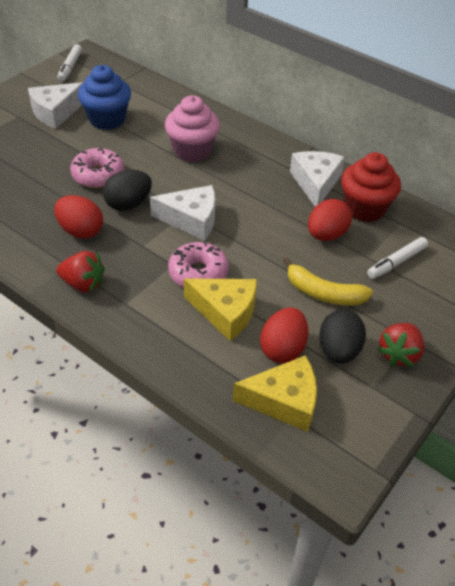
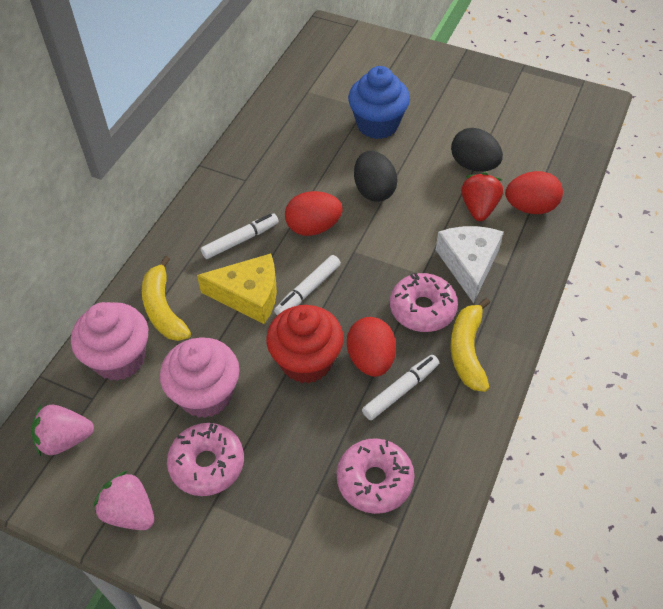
pink cupcake: 1 -> 2
pink donut: 2 -> 3
pink strawberry: 0 -> 2
red strawberry: 2 -> 1
white cheese: 3 -> 1
white marker: 2 -> 3
yellow banana: 1 -> 2
yellow cheese: 2 -> 1

